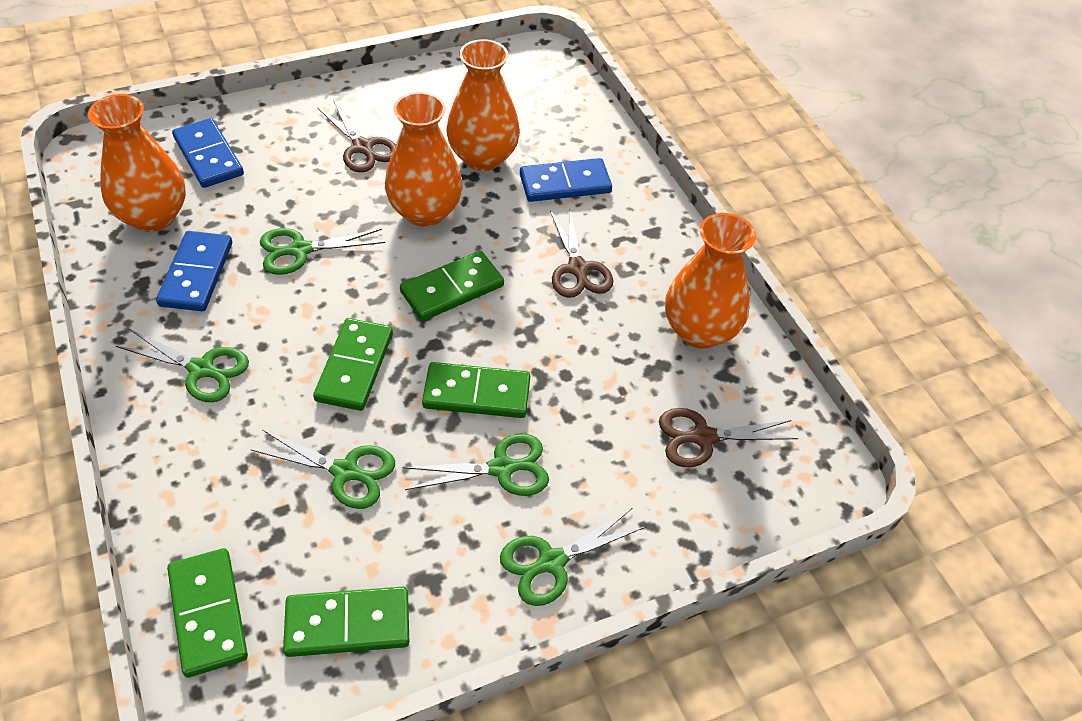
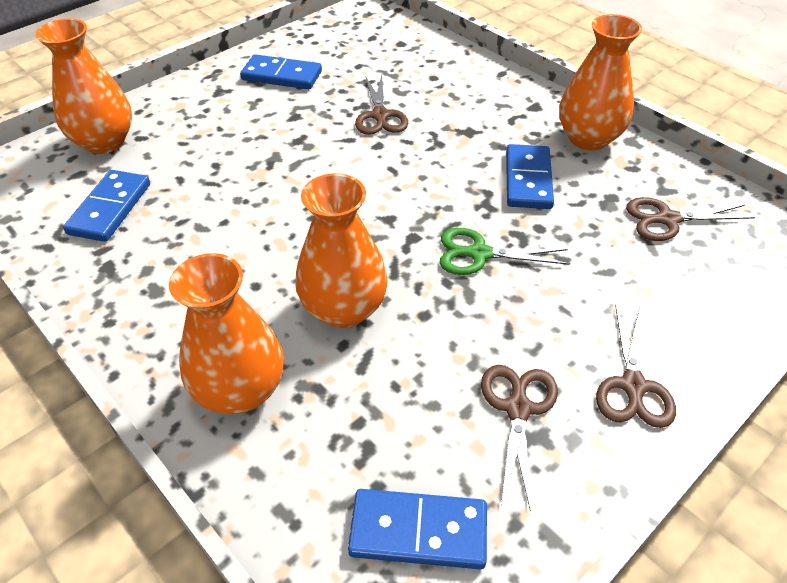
blue domino: 3 -> 4
brown scissors: 3 -> 4
green domino: 5 -> 0
green scissors: 5 -> 1

